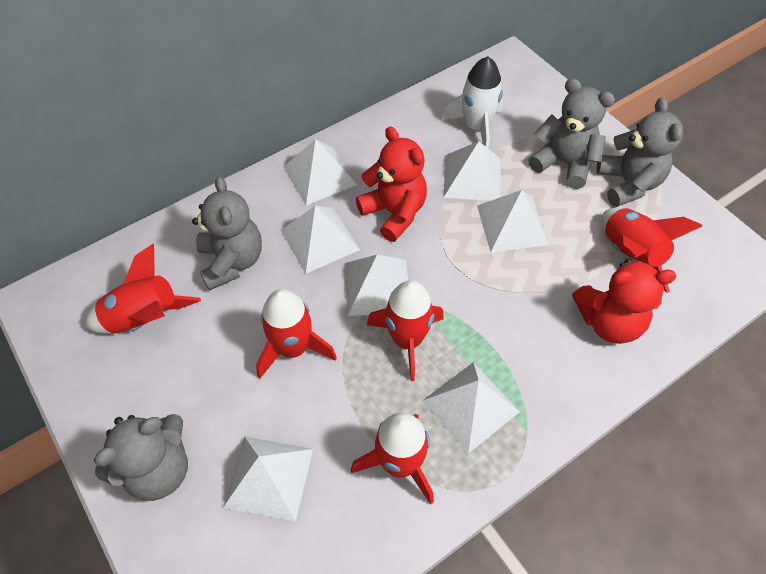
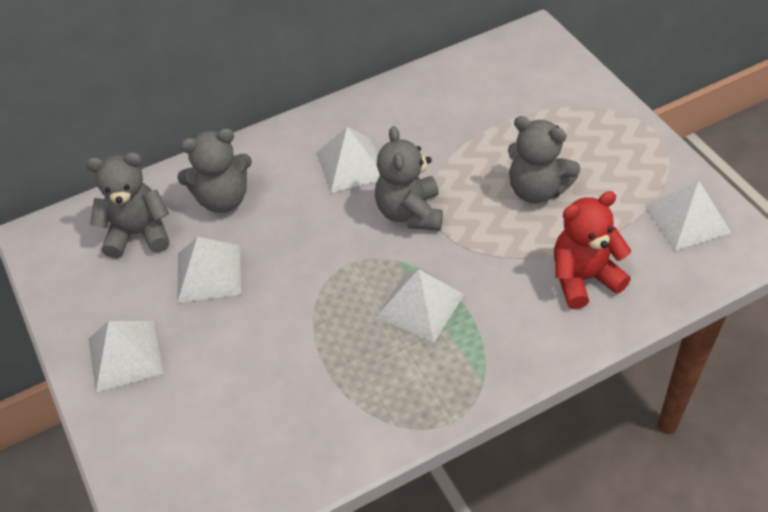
red rocket: 5 -> 0
red teddy bear: 2 -> 1
white pyramid: 7 -> 5
white rocket: 1 -> 0

